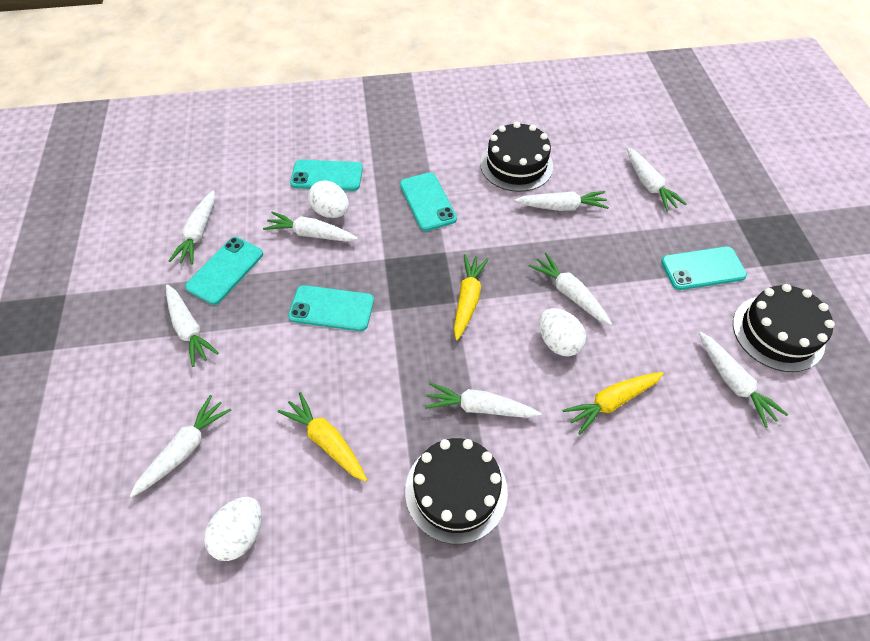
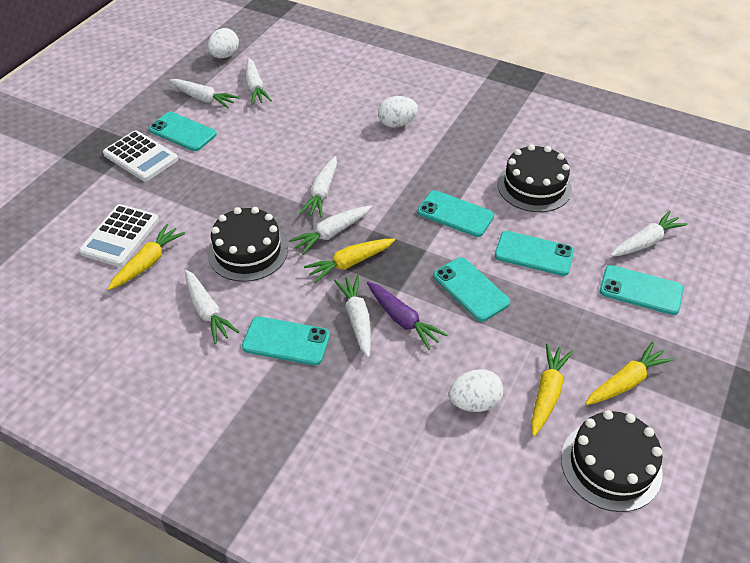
purple carrot: 0 -> 1
turquoise phone: 5 -> 6
white calculator: 0 -> 2
white carrot: 9 -> 7
yellow carrot: 3 -> 4

